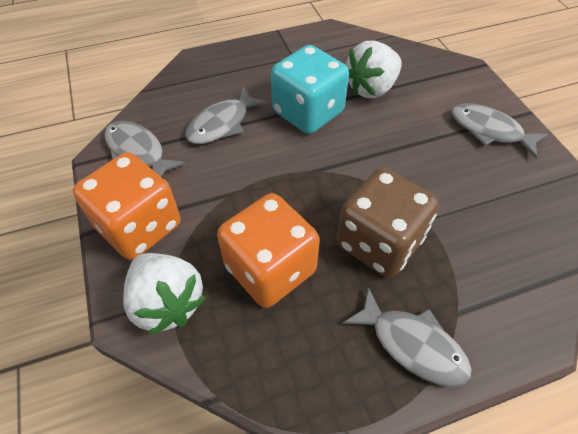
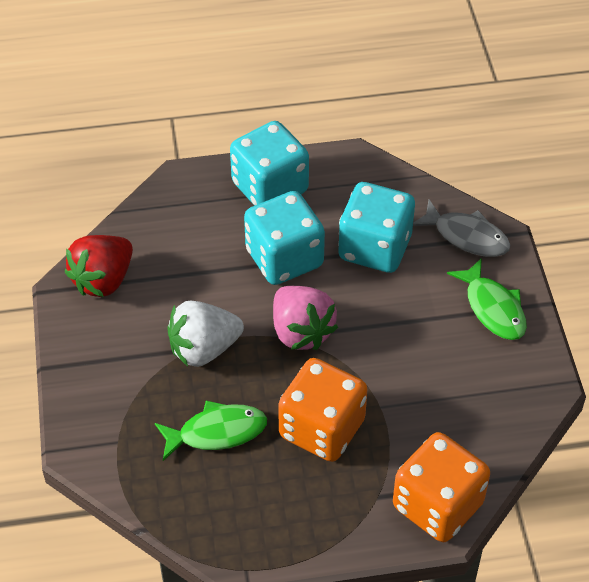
brown dice: 1 -> 0
green fish: 0 -> 2
grey fish: 4 -> 1
pink strawberry: 0 -> 1
red strawberry: 0 -> 1
turquoise dice: 1 -> 3
white strawberry: 2 -> 1

